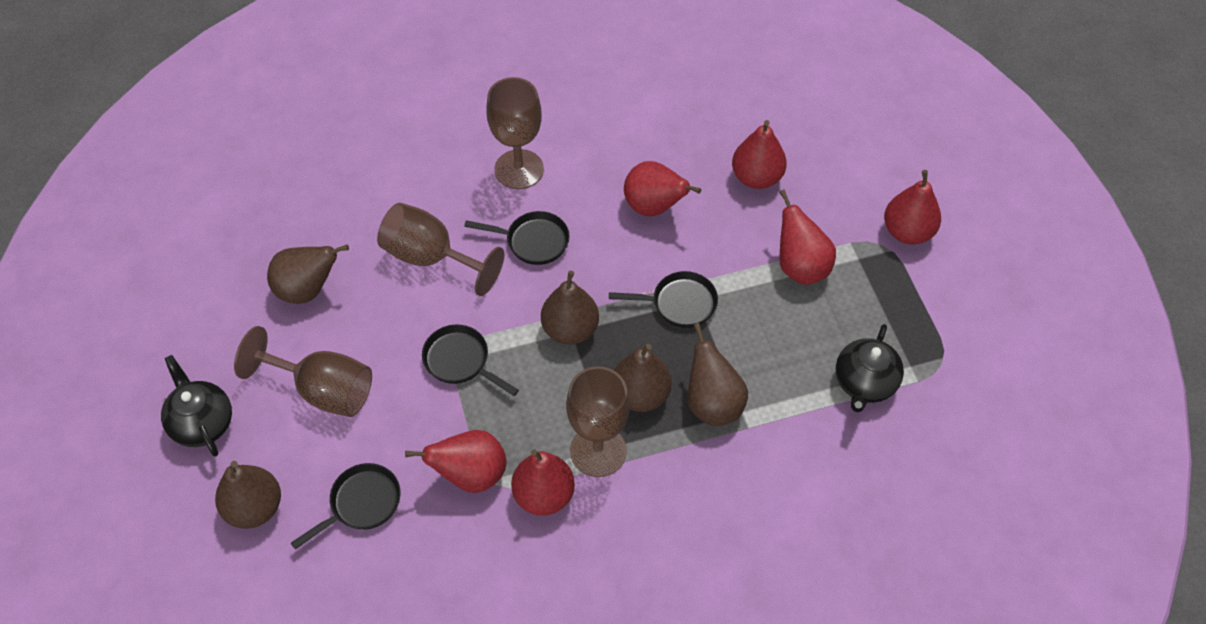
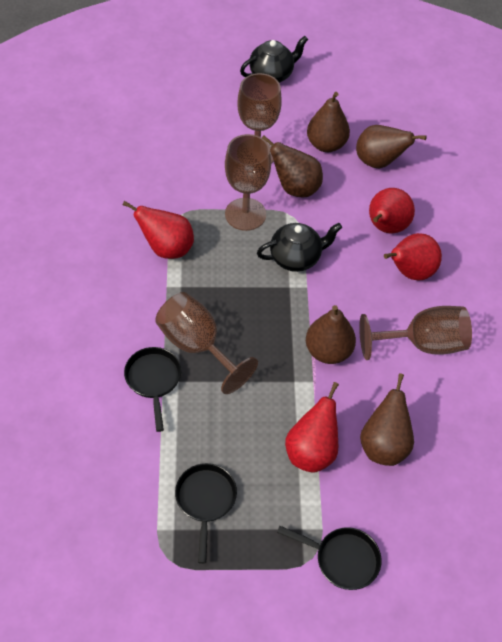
black pan: 4 -> 3
red pear: 6 -> 4

